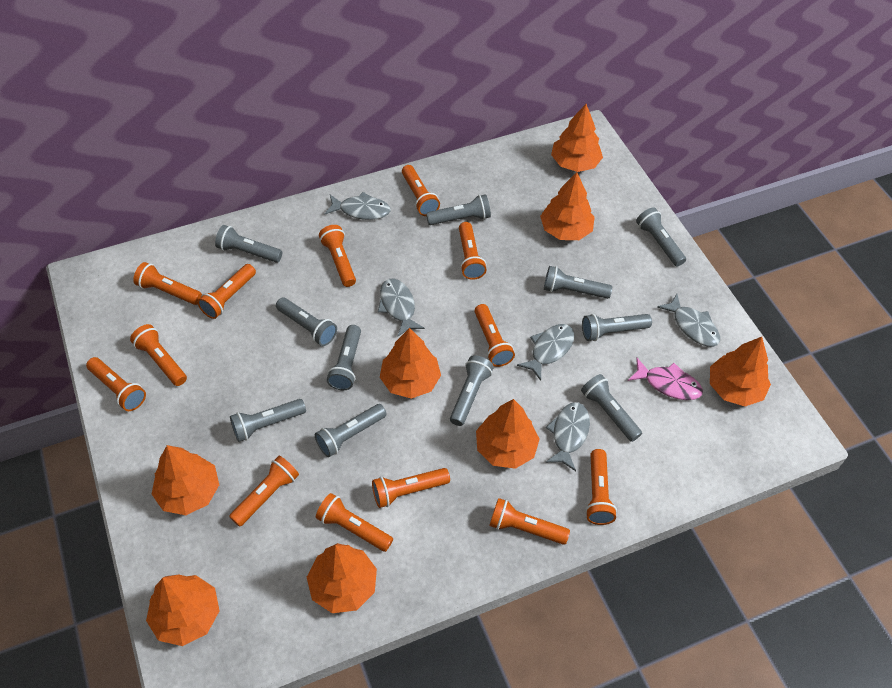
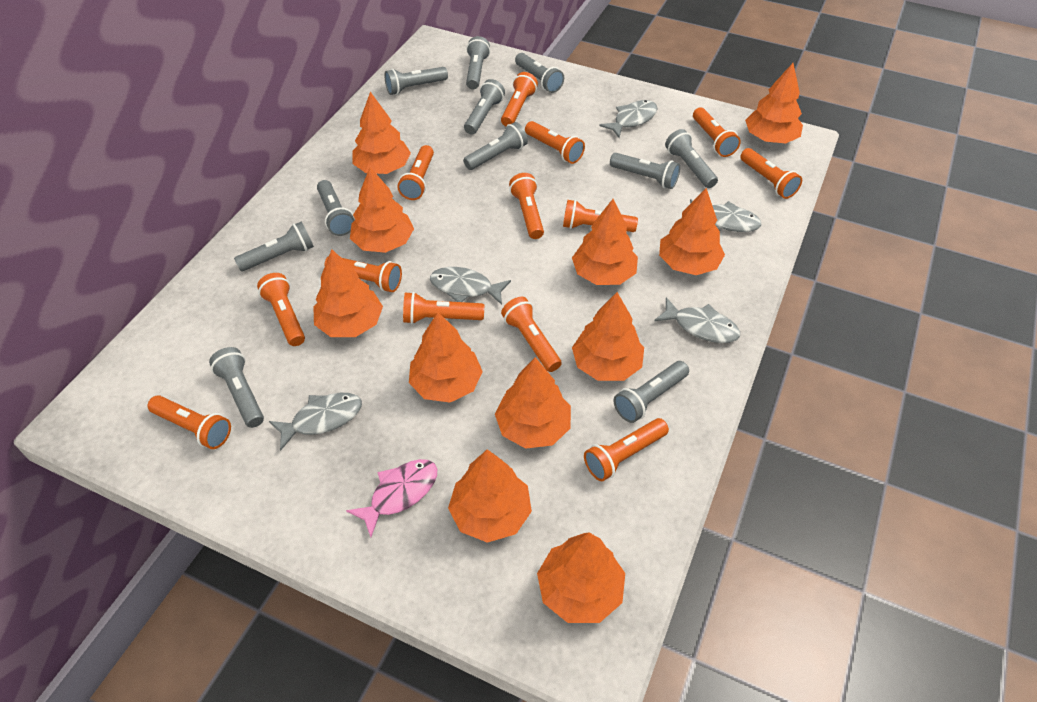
orange tree: 8 -> 11

